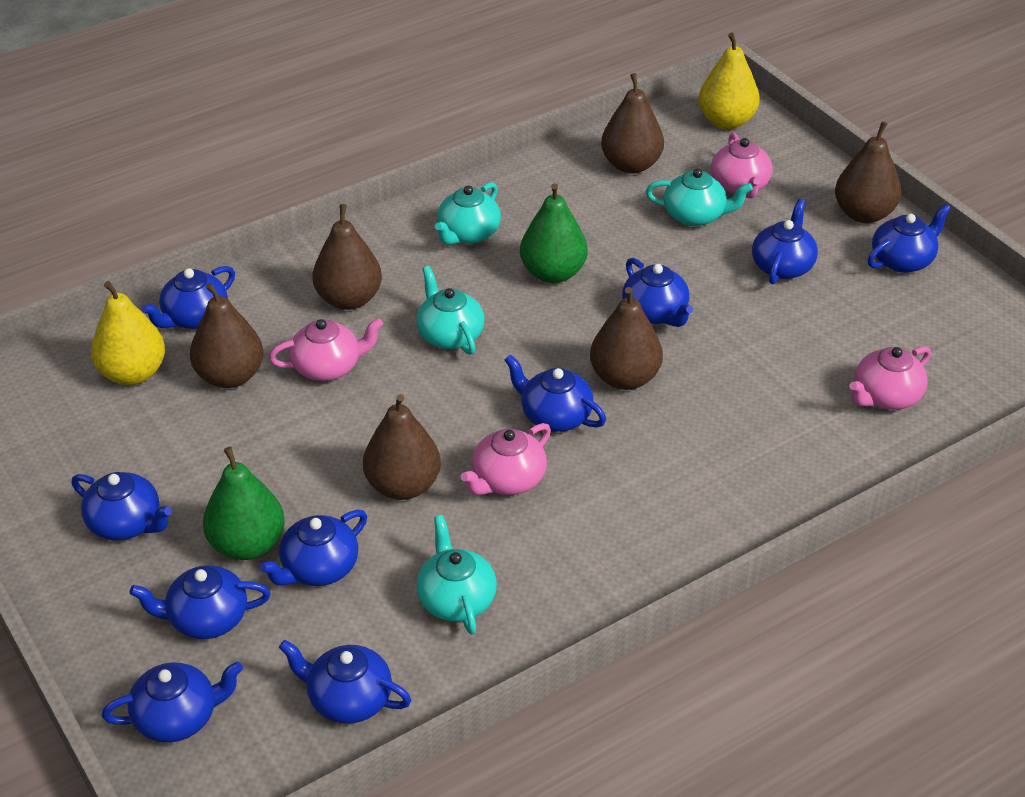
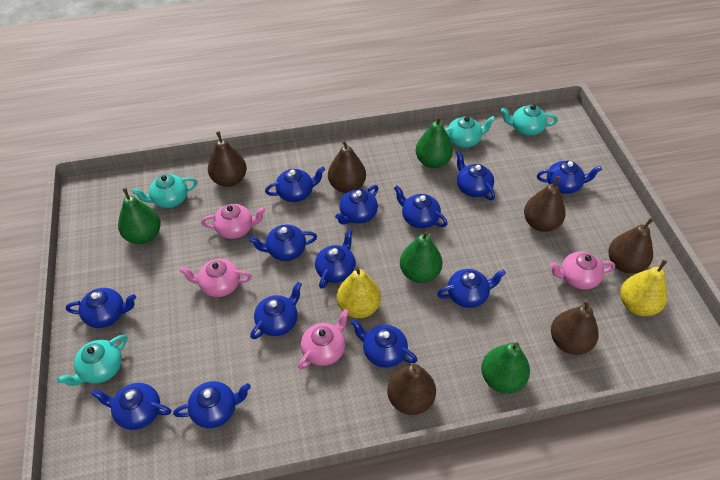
blue teapot: 10 -> 13
green pear: 2 -> 4

